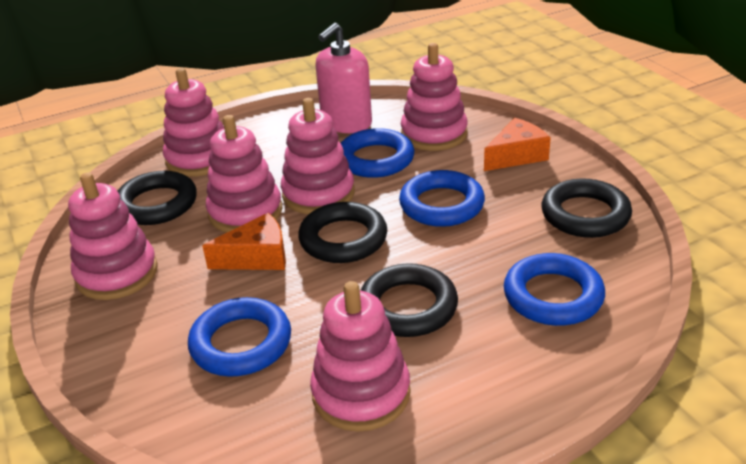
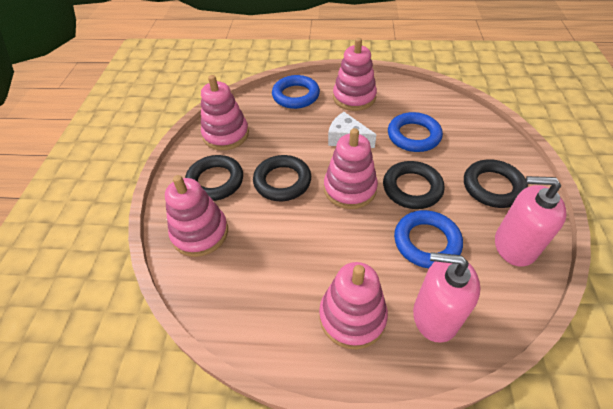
blue ring: 4 -> 3
orange cheese: 2 -> 0
pink soap dispenser: 1 -> 2
pink stacking toy: 6 -> 5
white cheese: 0 -> 1

